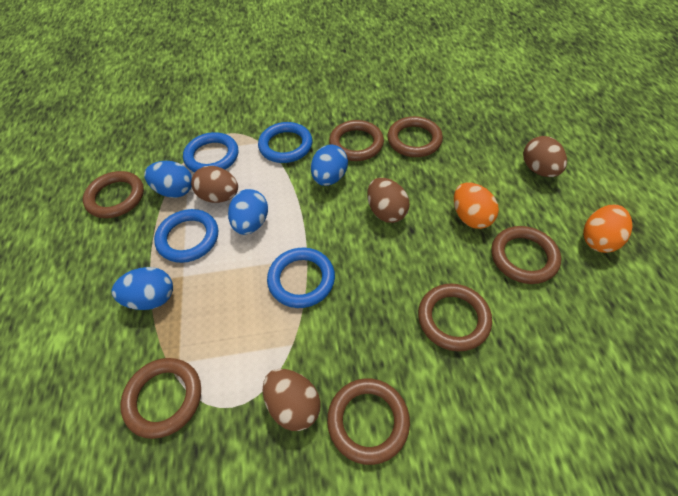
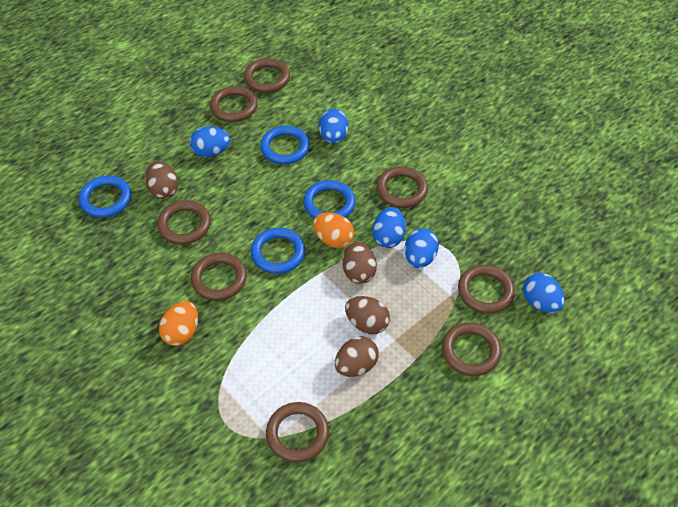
blue egg: 4 -> 5
brown ring: 7 -> 8

